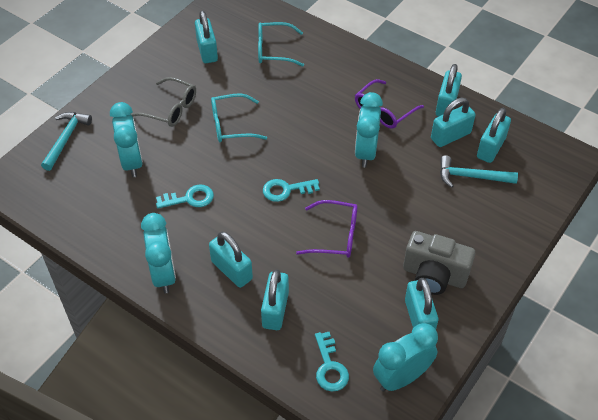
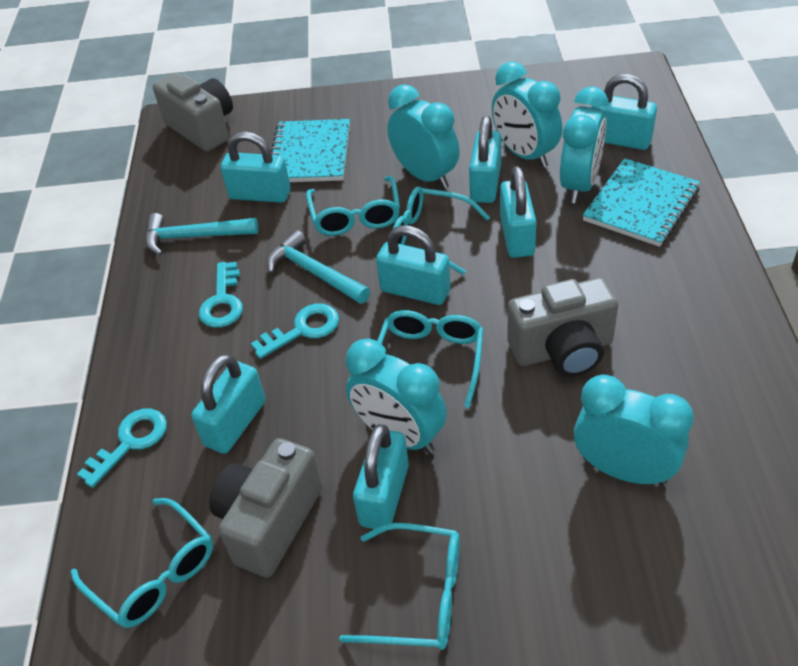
grey camera: 1 -> 3
grey glasses: 1 -> 0
purple glasses: 2 -> 0
turquoise clock: 4 -> 5
turquoise glasses: 2 -> 5
turquoise notebook: 0 -> 2

